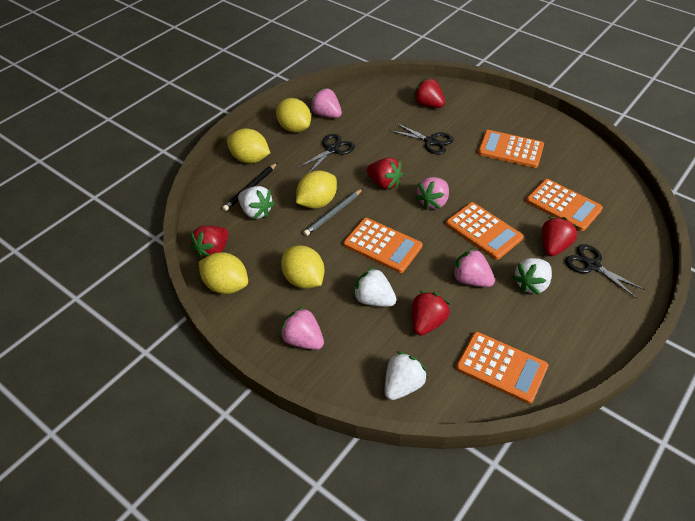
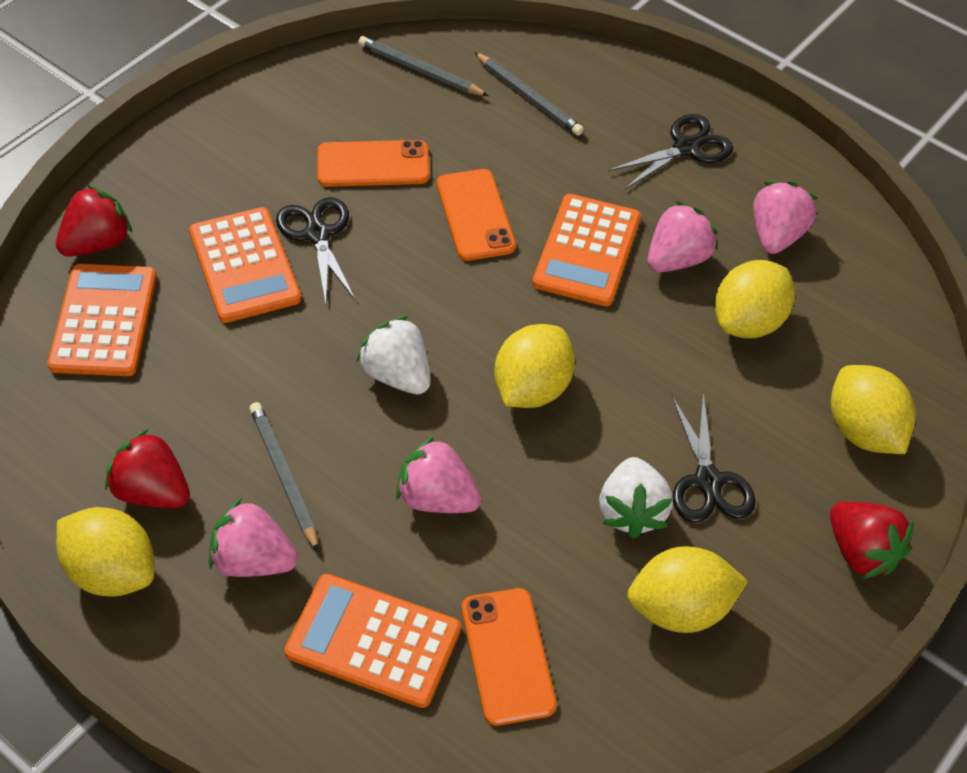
black pencil: 1 -> 0
grey pencil: 1 -> 3
orange calculator: 5 -> 4
orange phone: 0 -> 3
red strawberry: 5 -> 3
white strawberry: 4 -> 2

